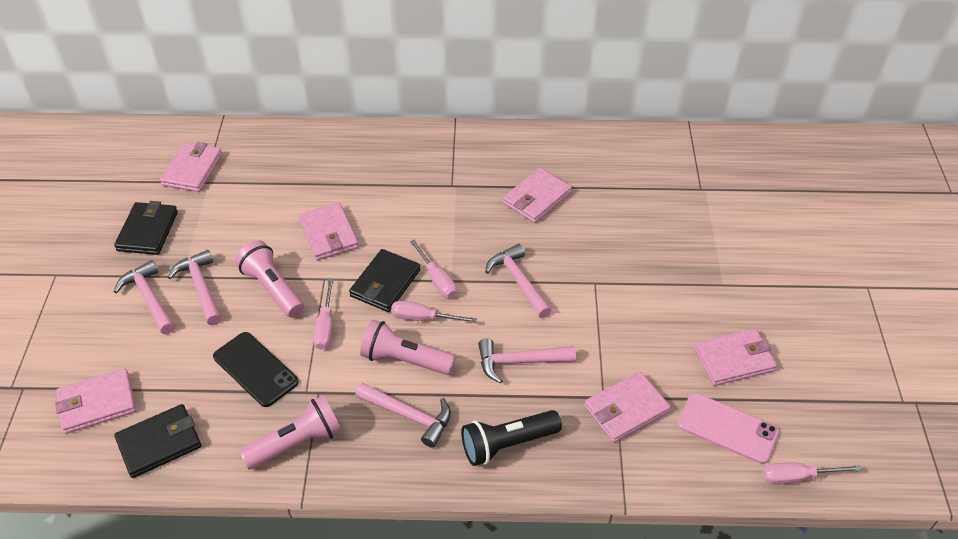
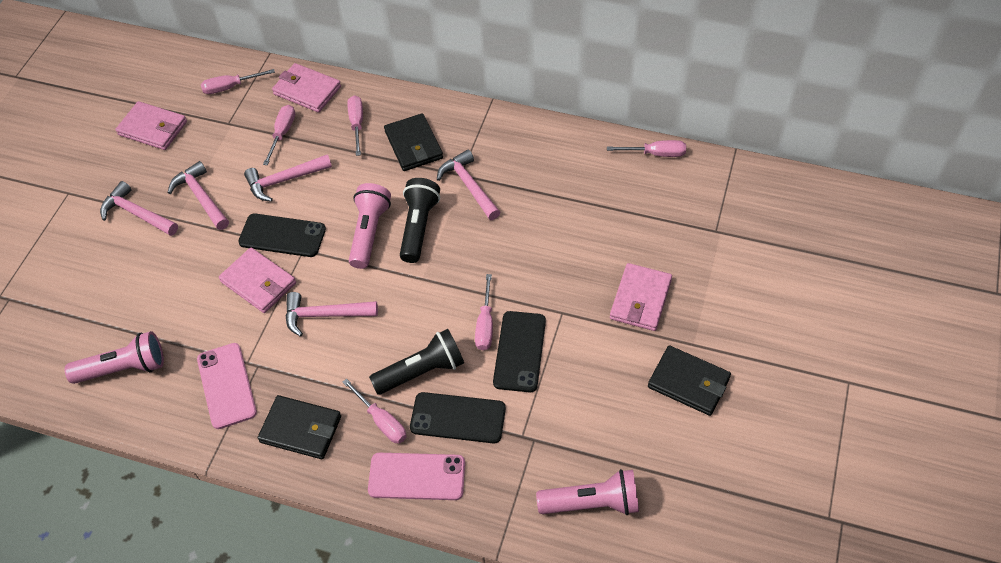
black flashlight: 1 -> 2
black phone: 1 -> 3
pink phone: 1 -> 2
pink screwdriver: 4 -> 6
pink wallet: 6 -> 4

